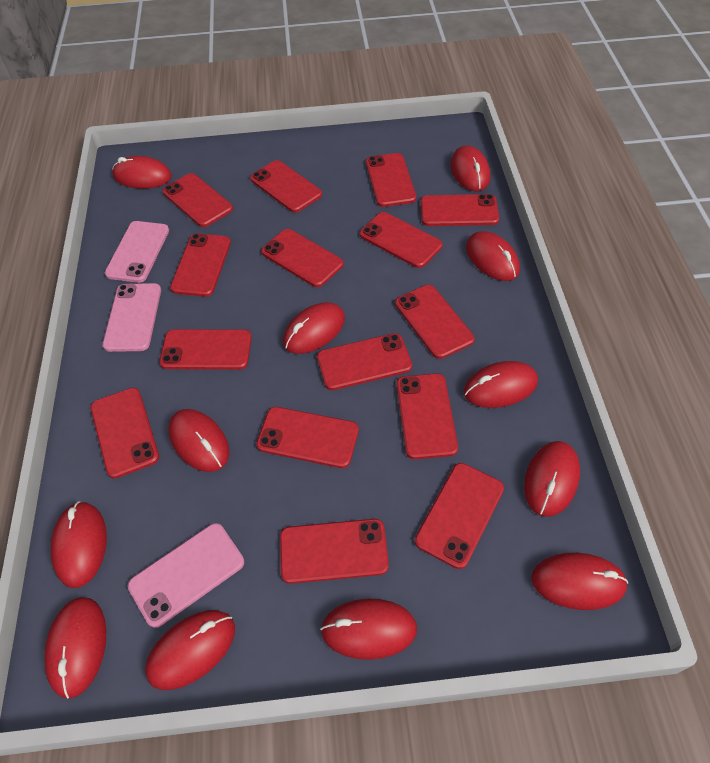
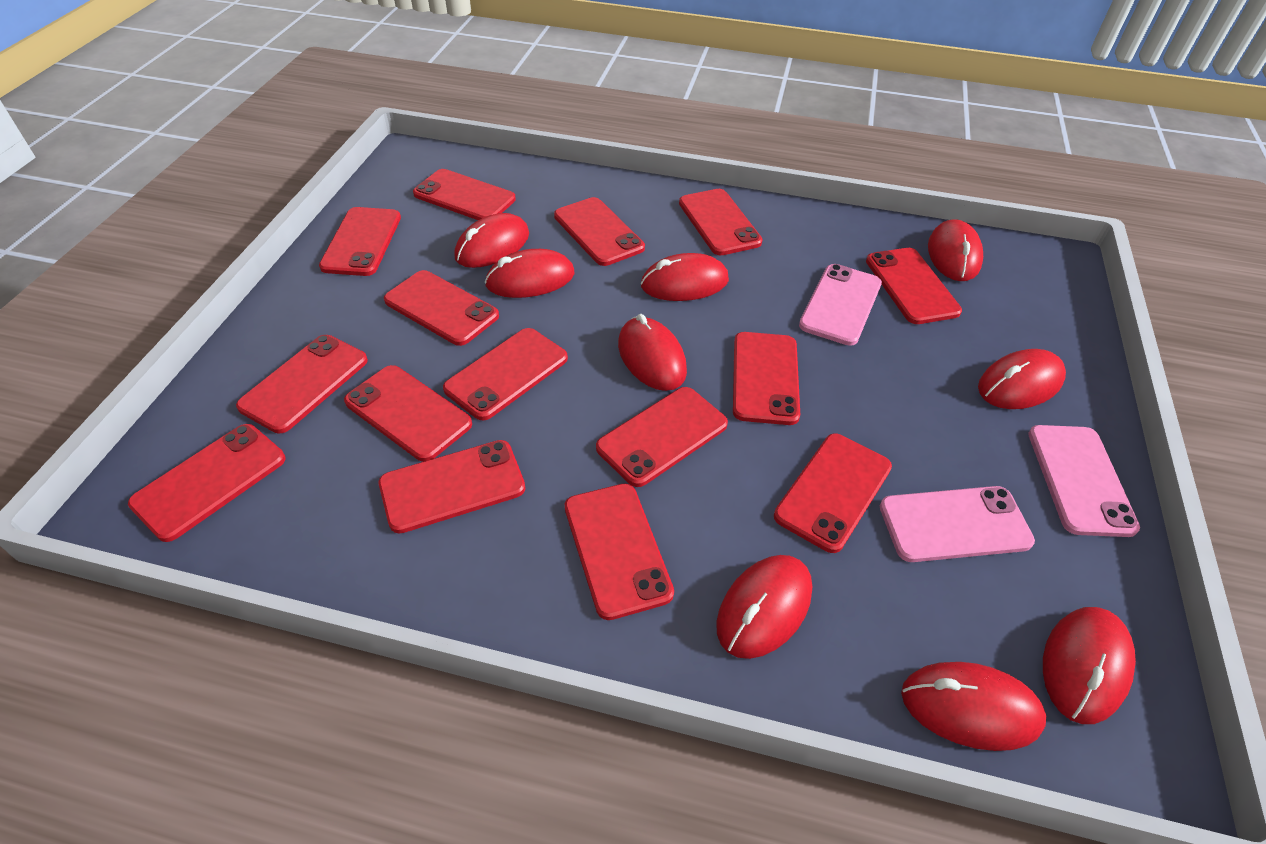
red mouse: 12 -> 9

